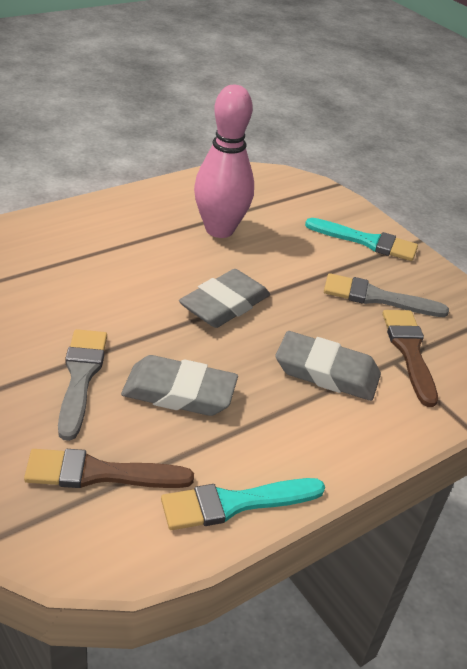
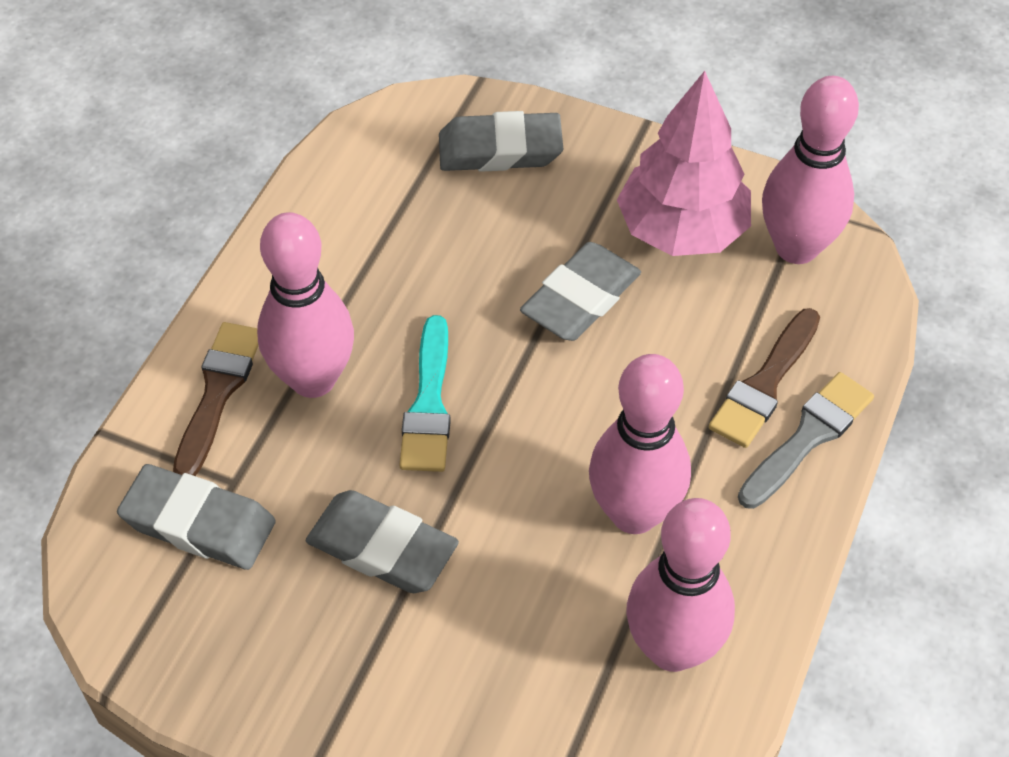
grey brush: 2 -> 1
grey eraser: 3 -> 4
pink bowling pin: 1 -> 4
pink tree: 0 -> 1
turquoise brush: 2 -> 1

